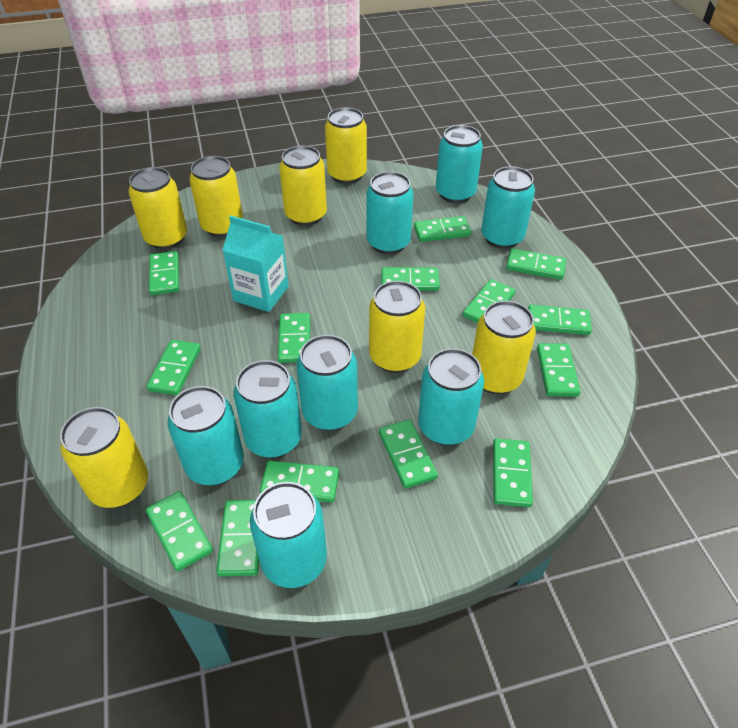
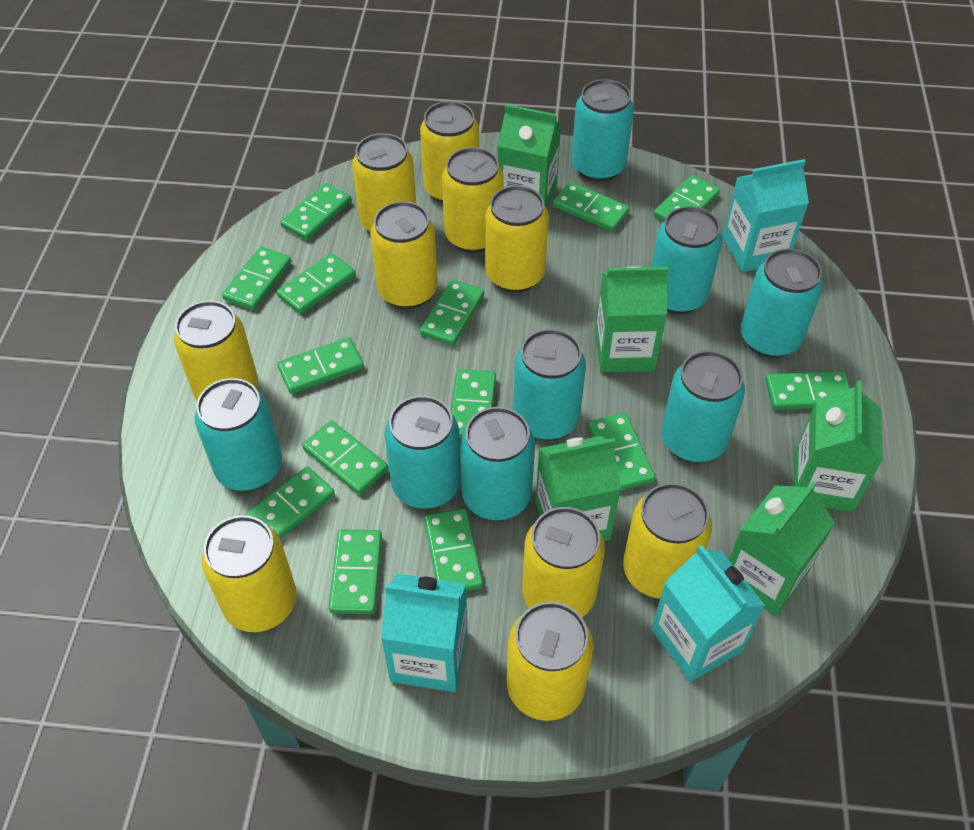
green carton: 0 -> 5
turquoise carton: 1 -> 3
yellow can: 7 -> 10

